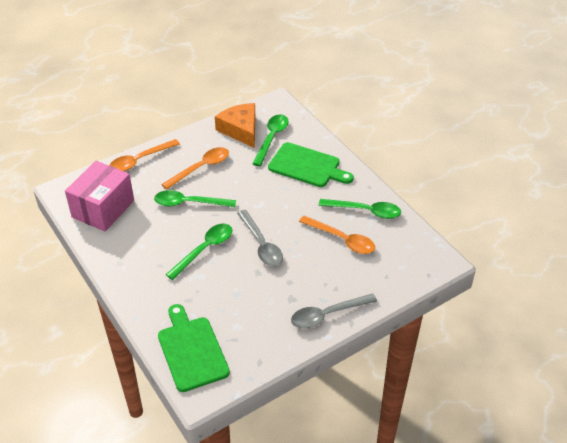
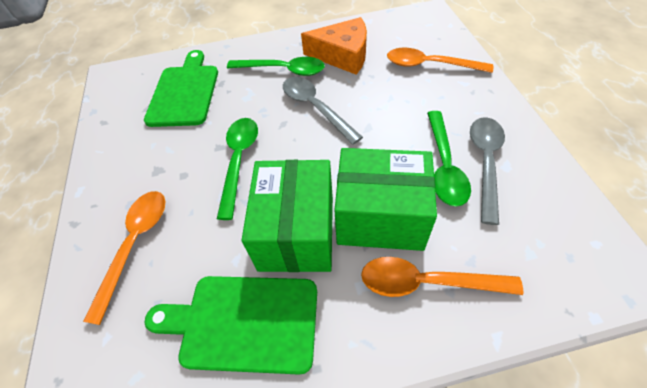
green box: 0 -> 2
green spoon: 4 -> 3
pink box: 1 -> 0

